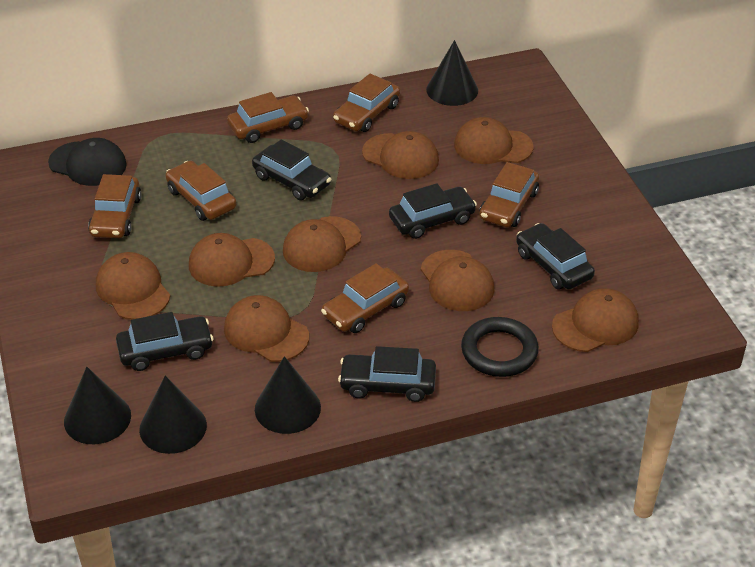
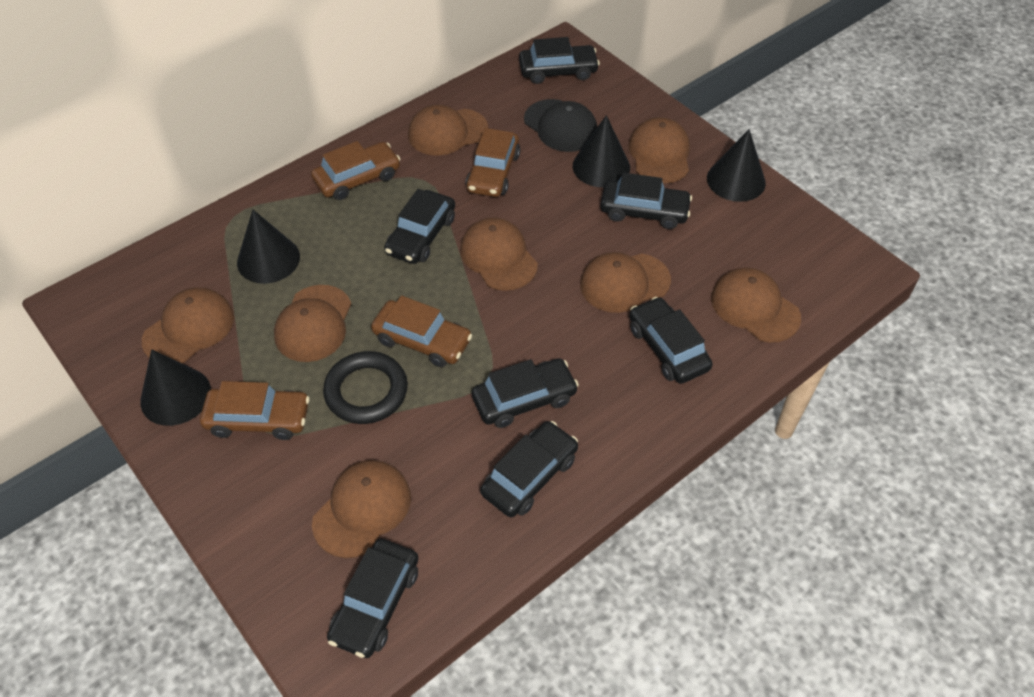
black car: 5 -> 7
brown car: 6 -> 4

